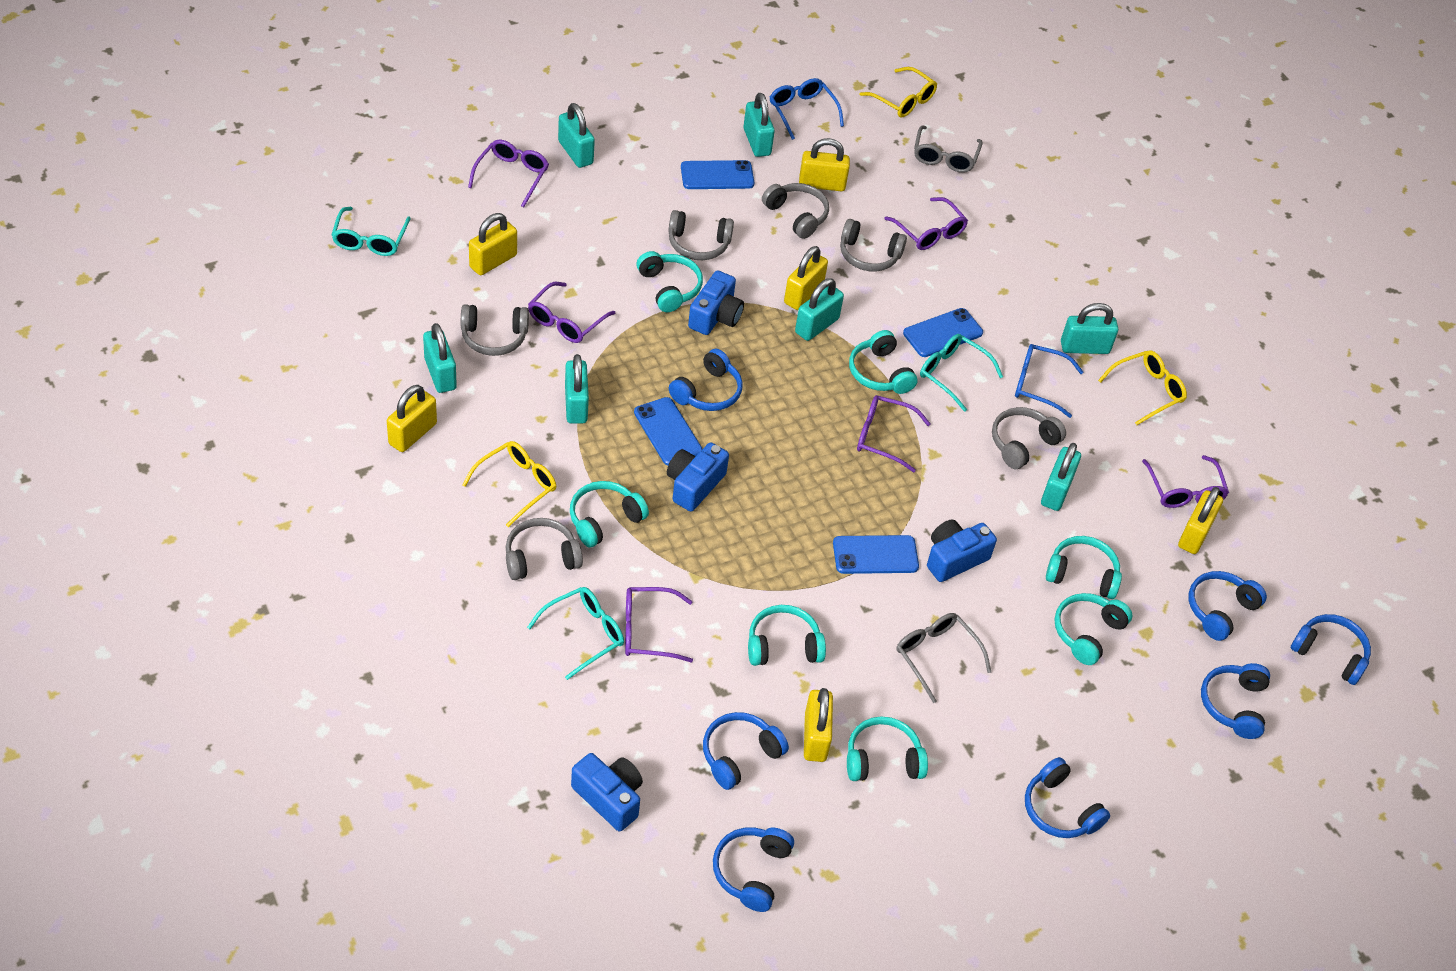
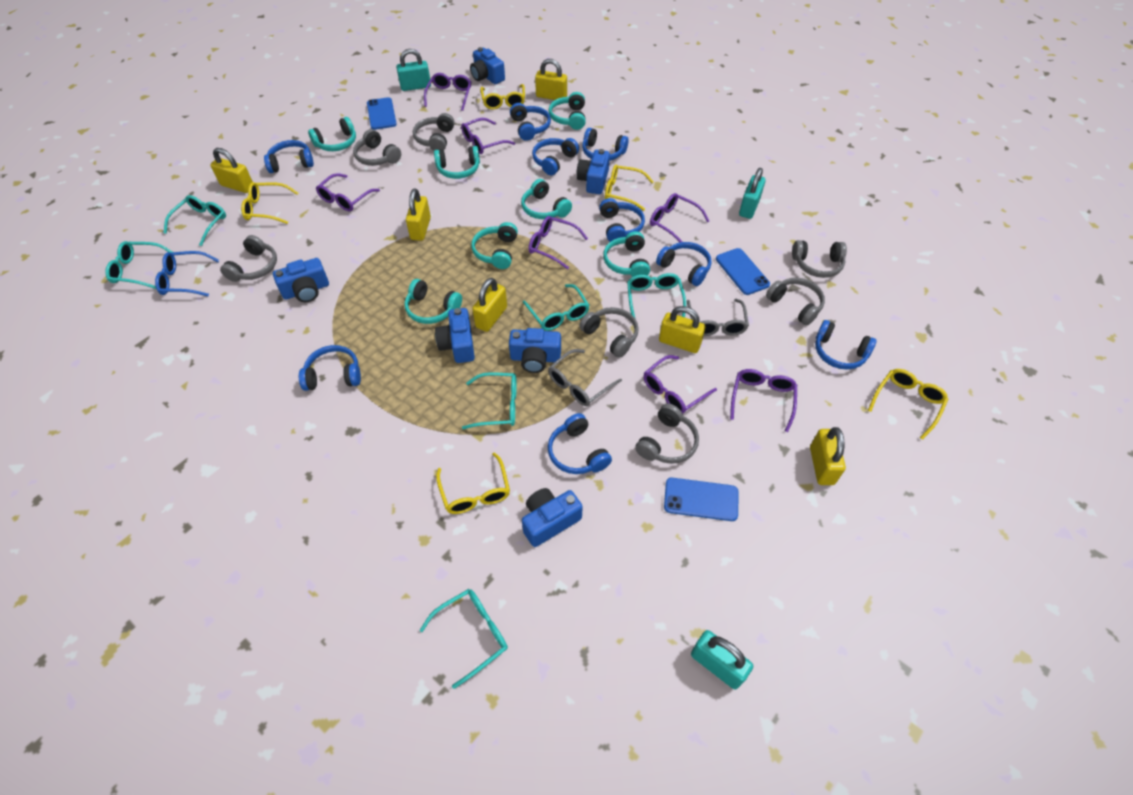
blue camera: 4 -> 6
blue glasses: 2 -> 1
blue headphones: 7 -> 9
blue phone: 4 -> 3
grey headphones: 6 -> 7
purple glasses: 6 -> 7
turquoise glasses: 3 -> 6
turquoise padlock: 7 -> 3
yellow glasses: 3 -> 5

